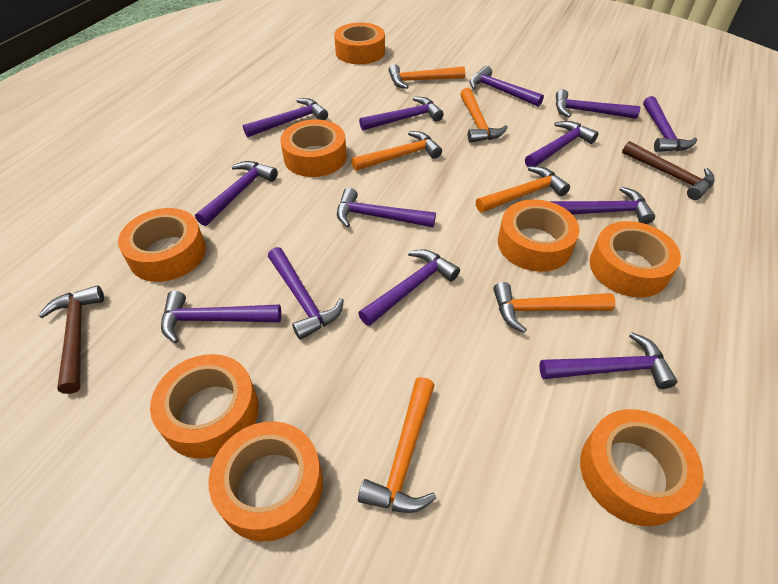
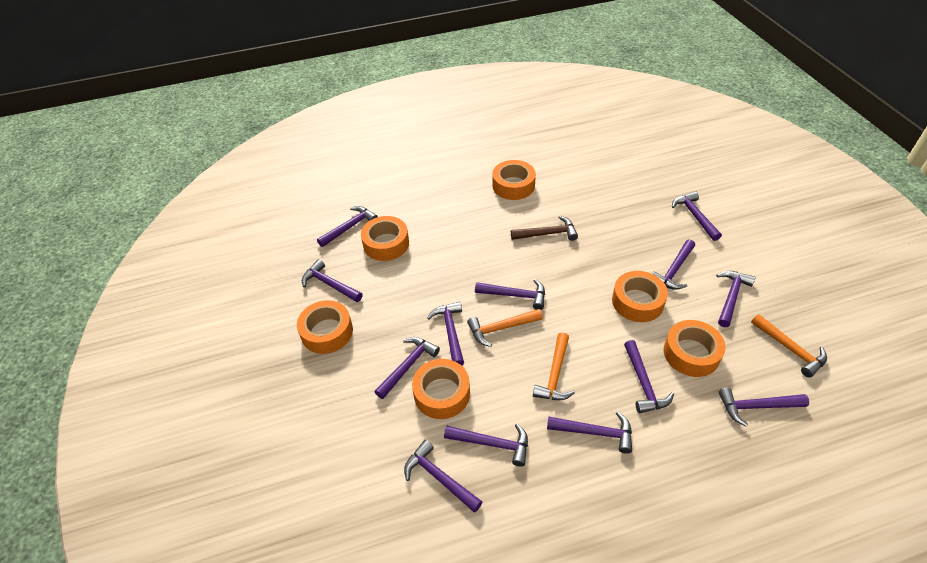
brown hammer: 2 -> 1
orange hammer: 6 -> 3
orange tape: 8 -> 6

